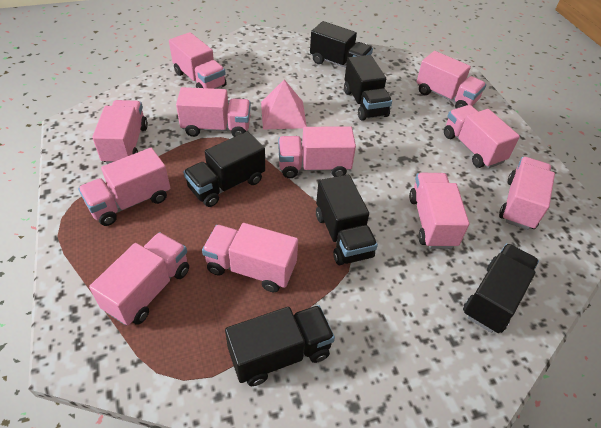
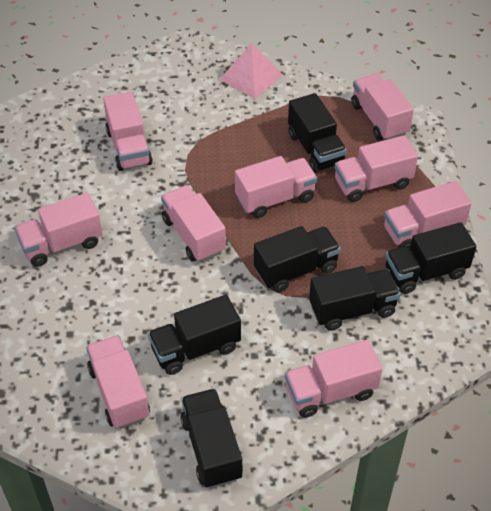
pink truck: 11 -> 9

